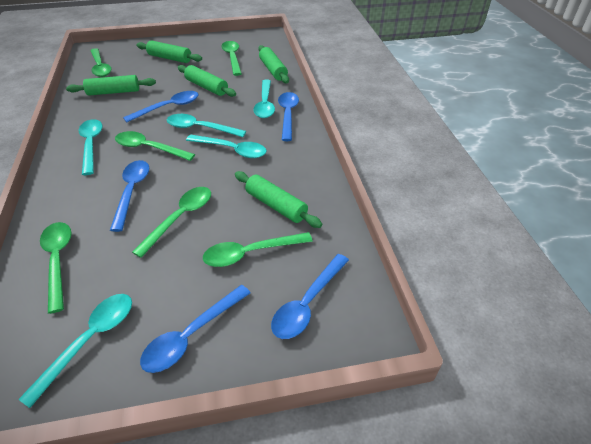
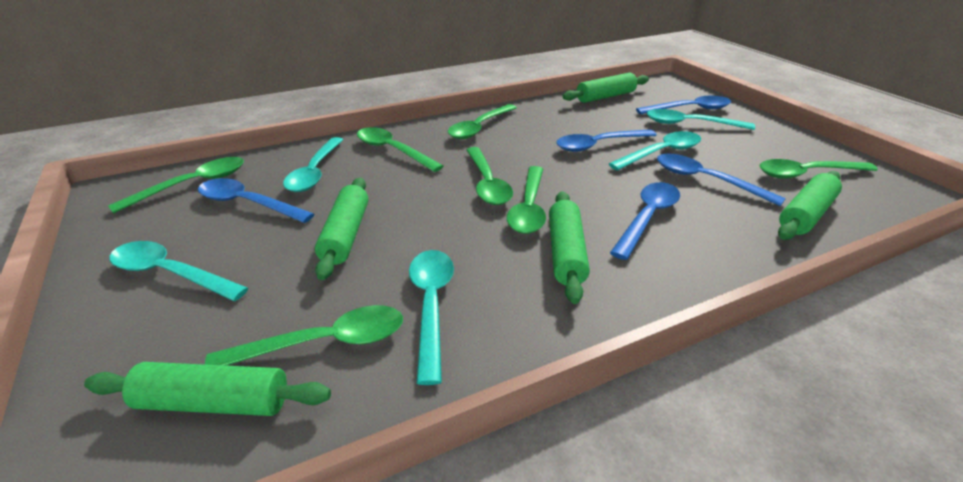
green spoon: 6 -> 7

